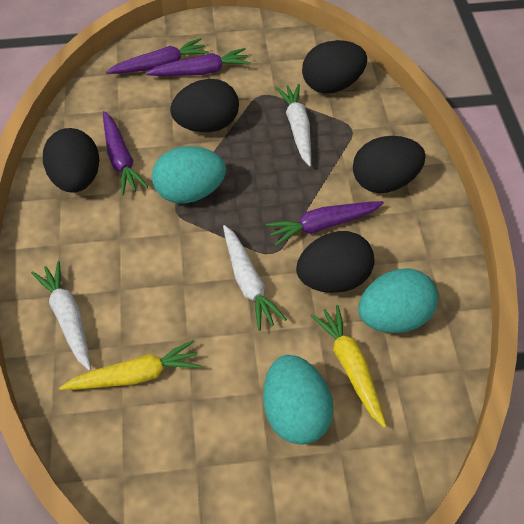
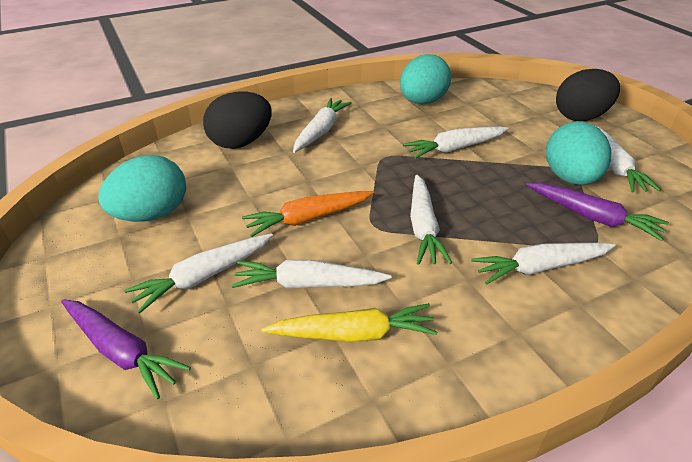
black egg: 5 -> 2
orange carrot: 0 -> 1
purple carrot: 4 -> 2
white carrot: 3 -> 7
yellow carrot: 2 -> 1

